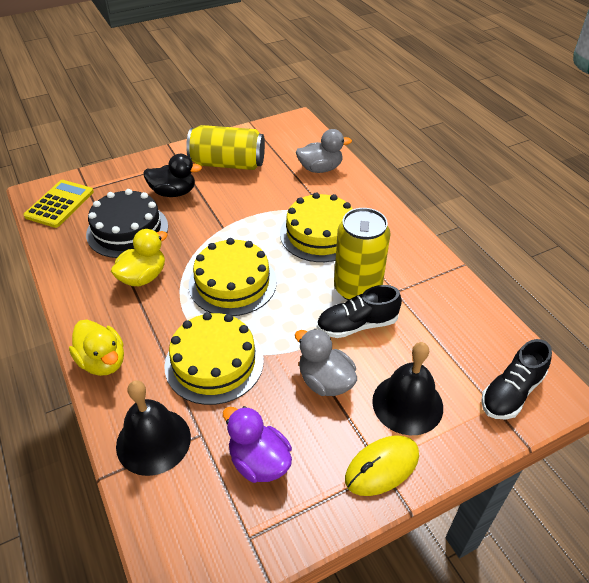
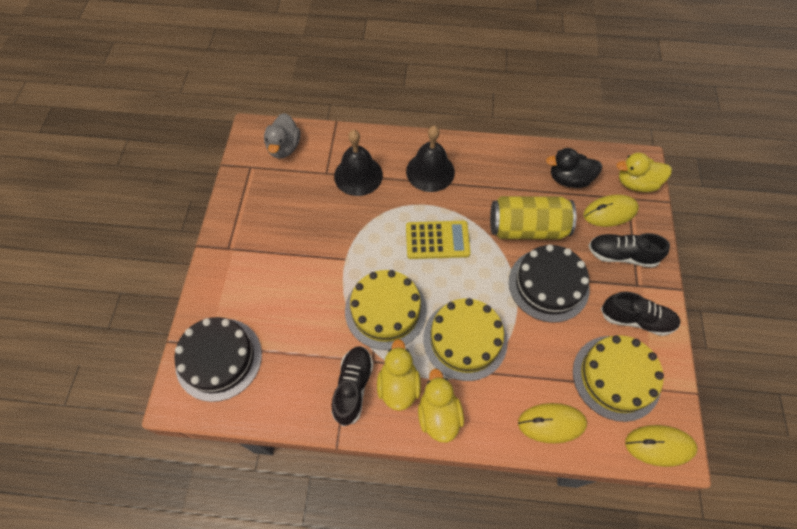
black cake: 1 -> 2
black shoe: 2 -> 3
grey duck: 2 -> 1
purple duck: 1 -> 0
yellow can: 2 -> 1
yellow duck: 2 -> 3
yellow mouse: 1 -> 3

